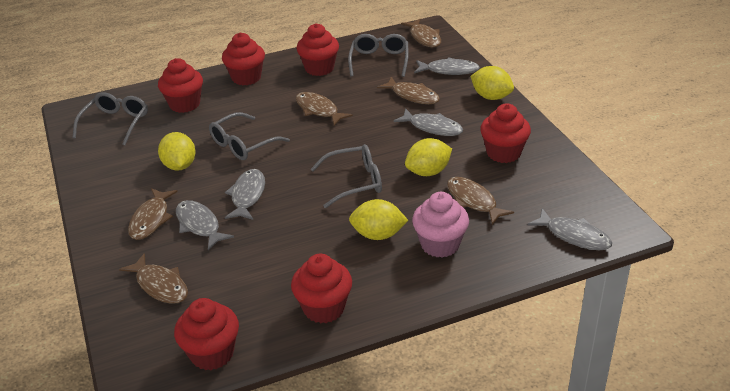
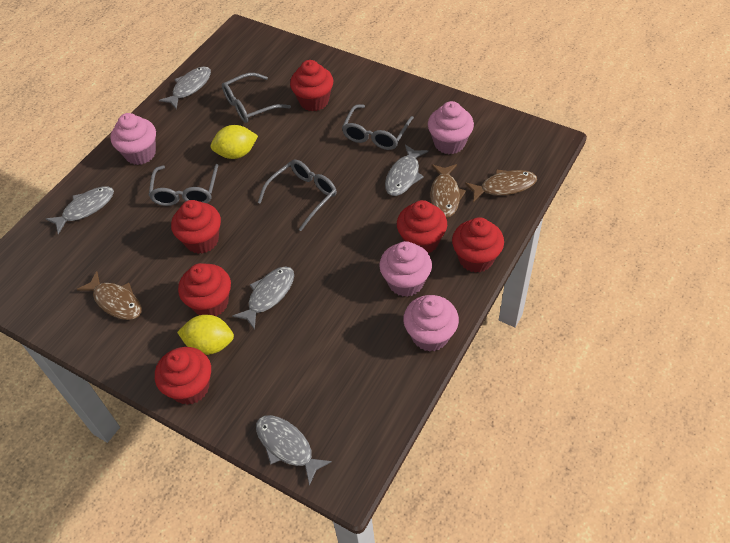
brown fish: 6 -> 3
pink cupcake: 1 -> 4
yellow lemon: 4 -> 2

